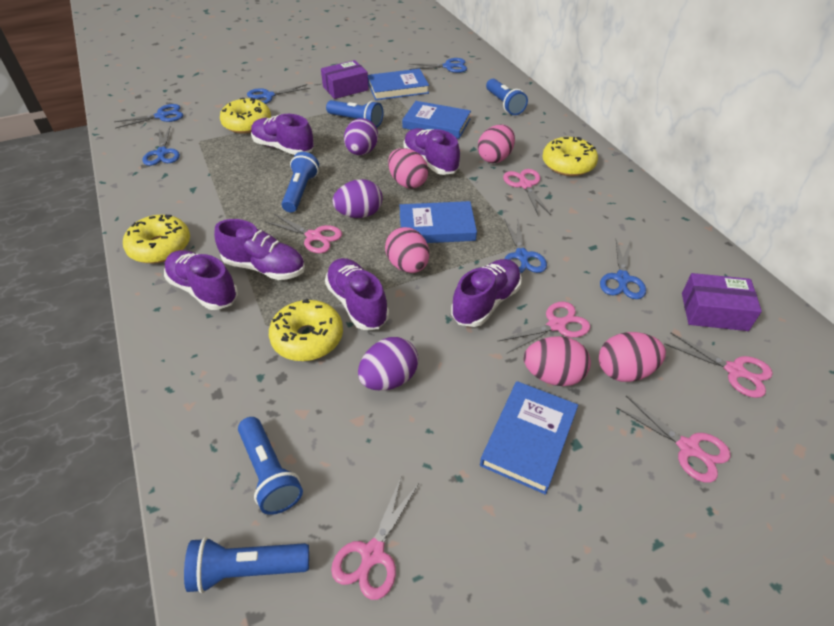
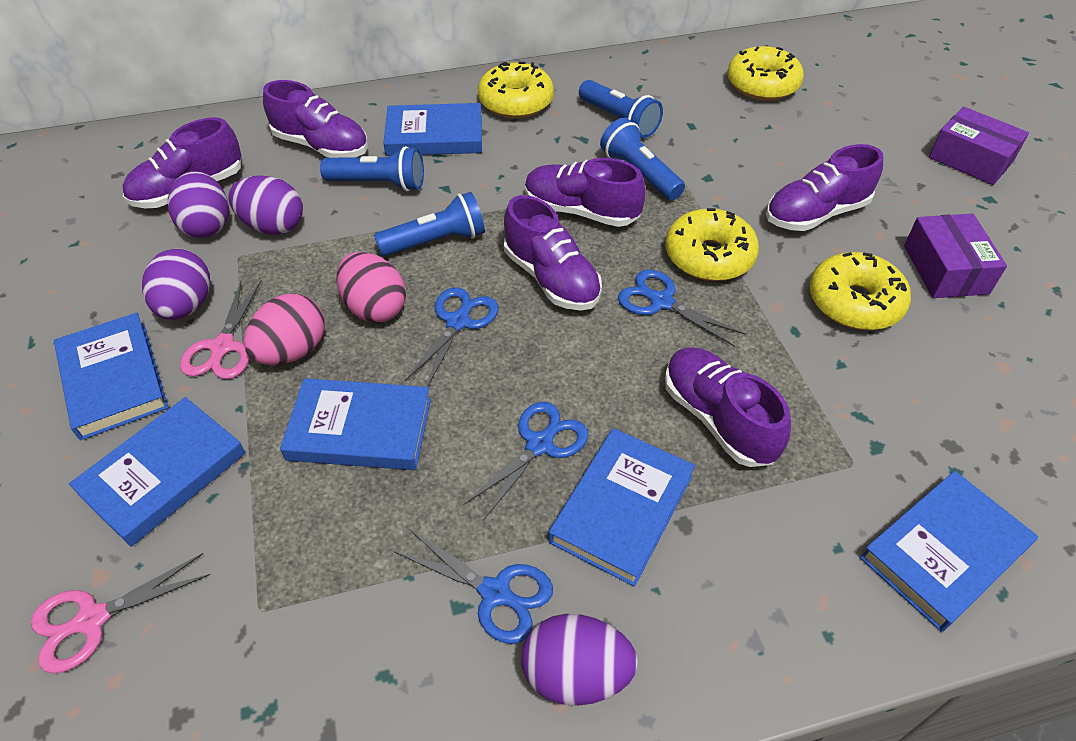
blue book: 4 -> 6
blue flashlight: 5 -> 4
blue scissors: 6 -> 4
pink egg: 5 -> 2
pink scissors: 6 -> 2
purple egg: 3 -> 4

